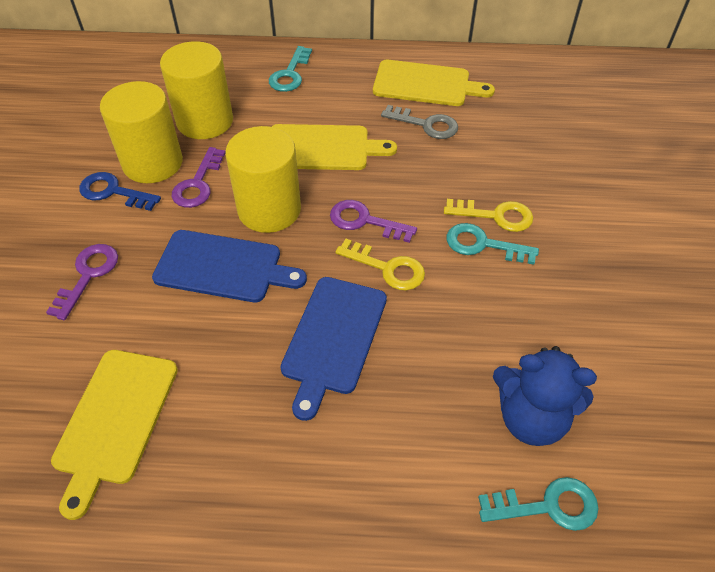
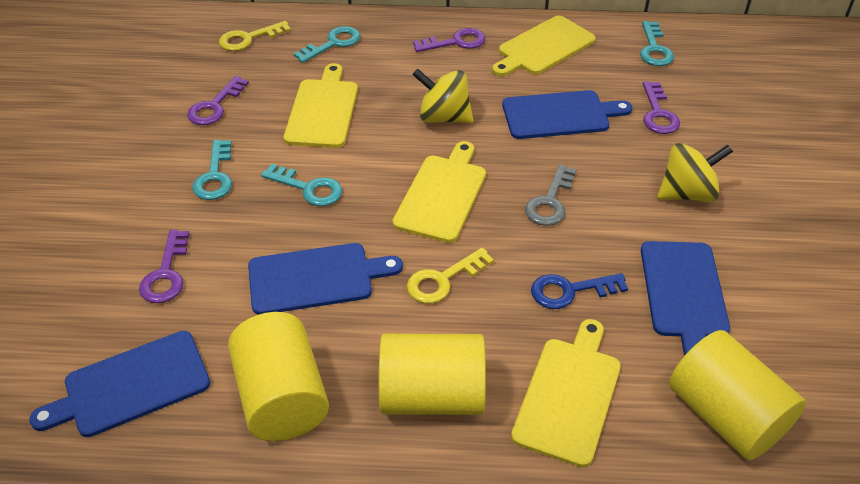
blue cutting board: 2 -> 4
blue teddy bear: 1 -> 0
purple key: 3 -> 4
turquoise key: 3 -> 4
yellow cutting board: 3 -> 4
yellow spinning top: 0 -> 2

